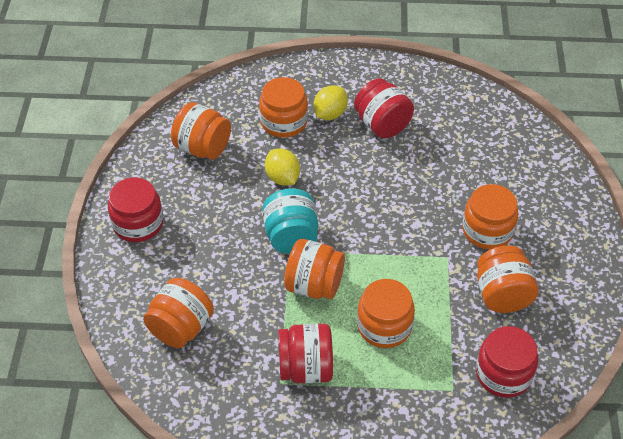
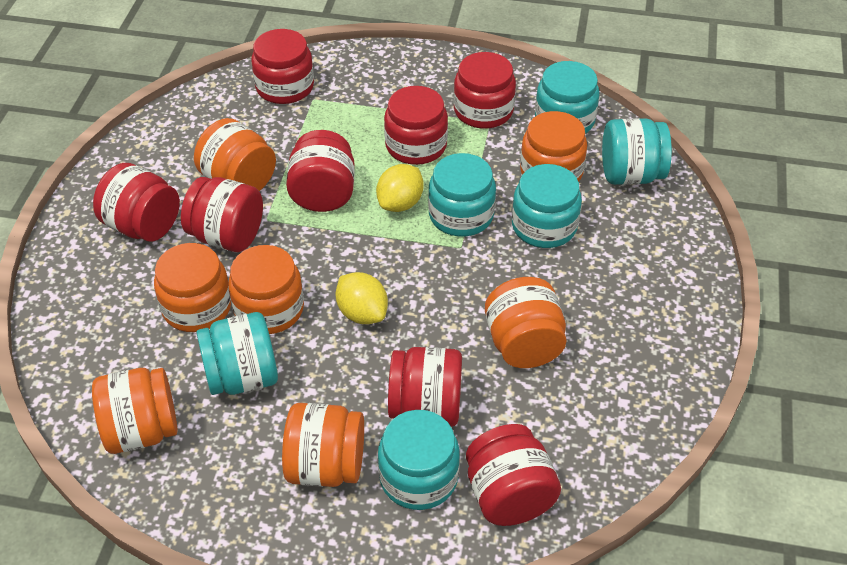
red jar: 4 -> 8
turquoise jar: 1 -> 6

